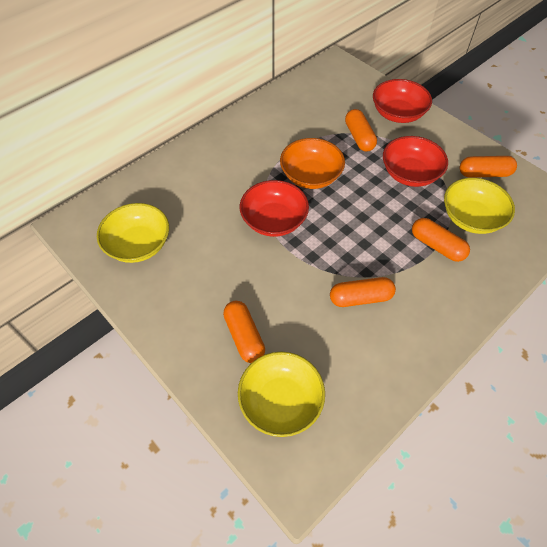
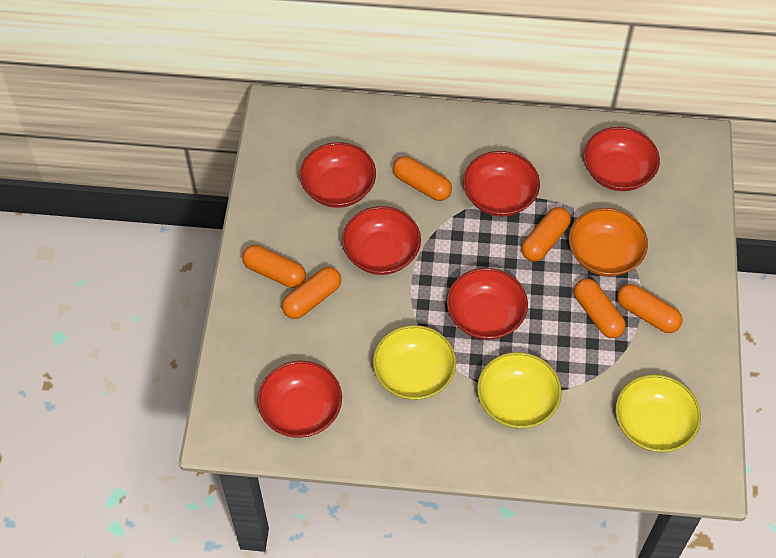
orange capsule: 5 -> 6
red bowl: 3 -> 6

